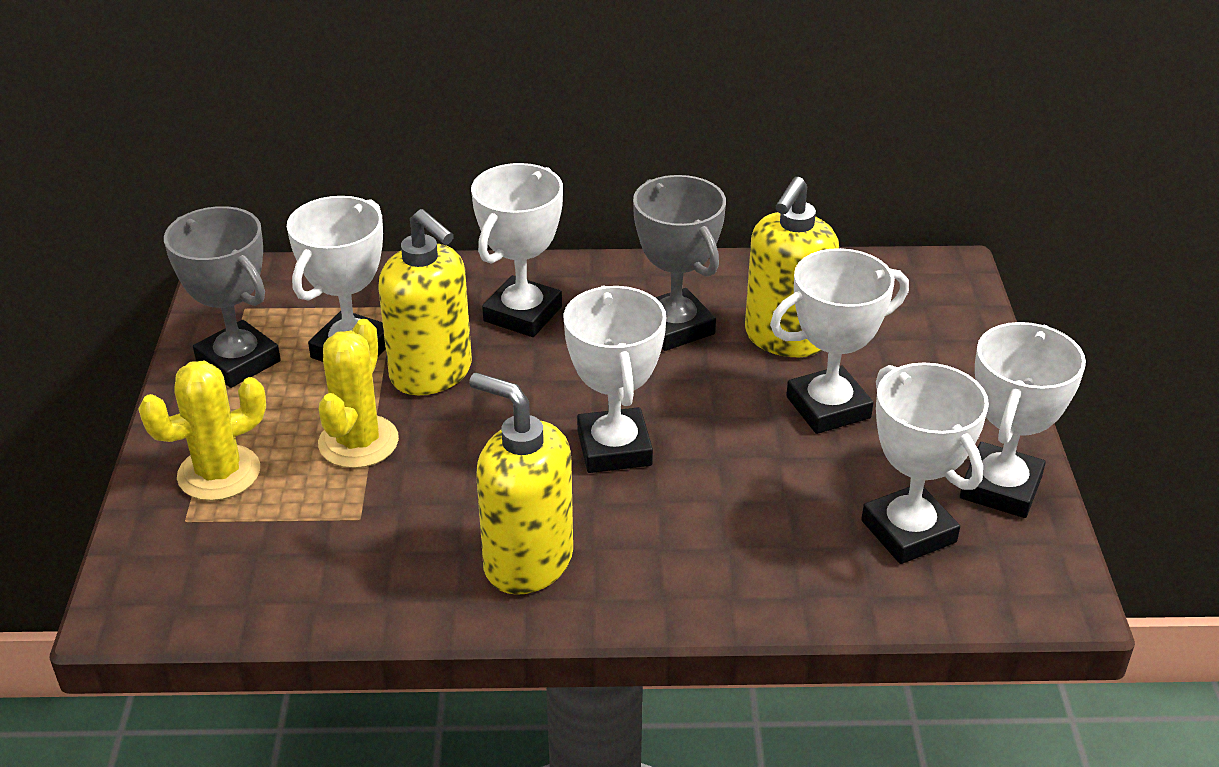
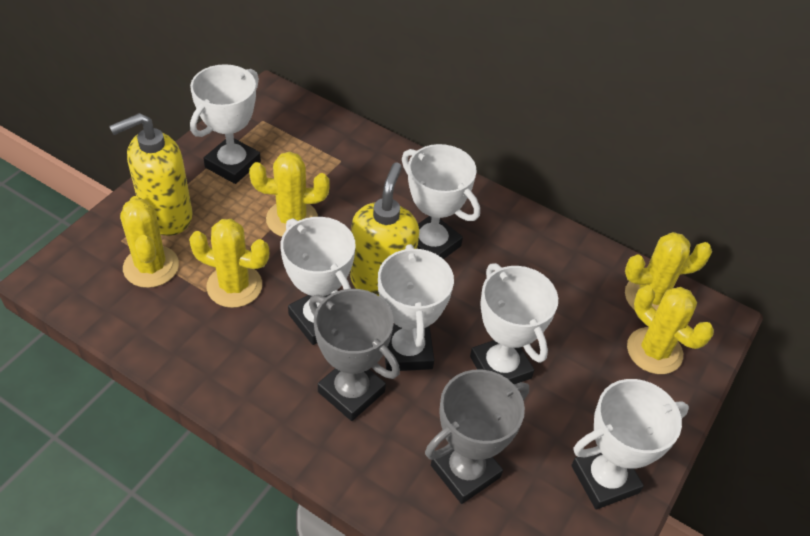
yellow cactus: 2 -> 5
yellow soap dispenser: 3 -> 2

